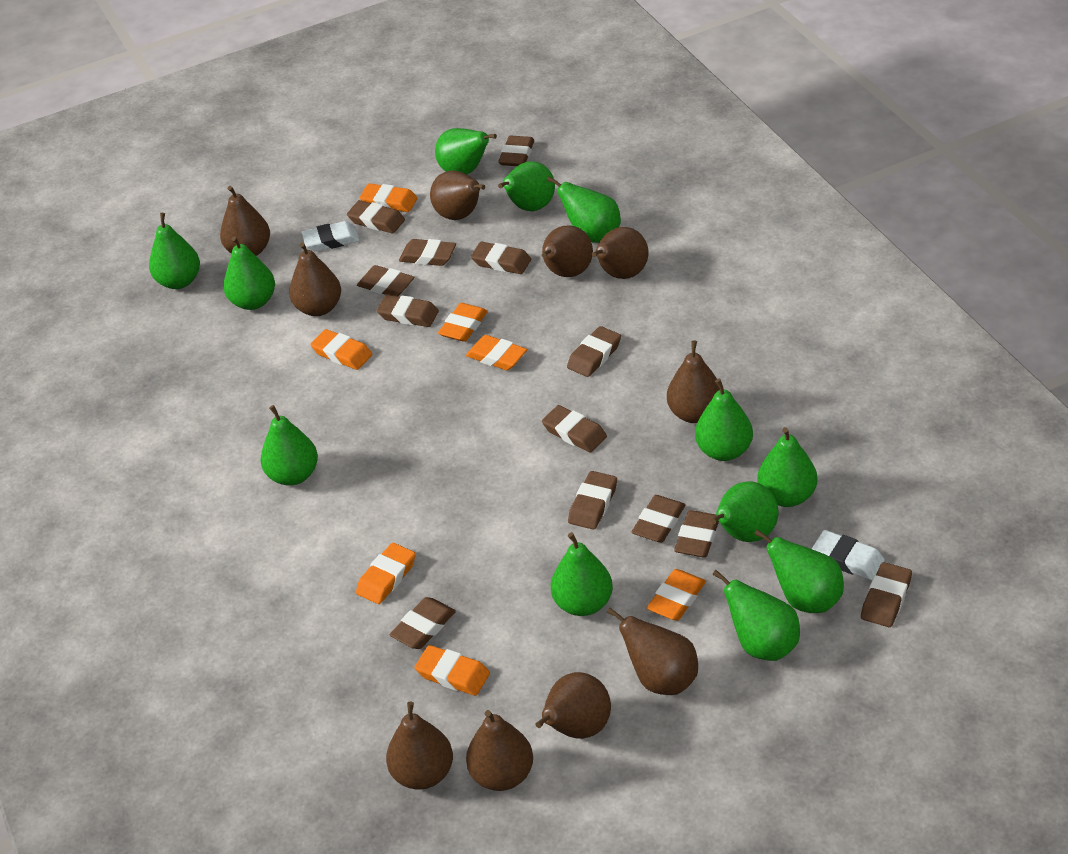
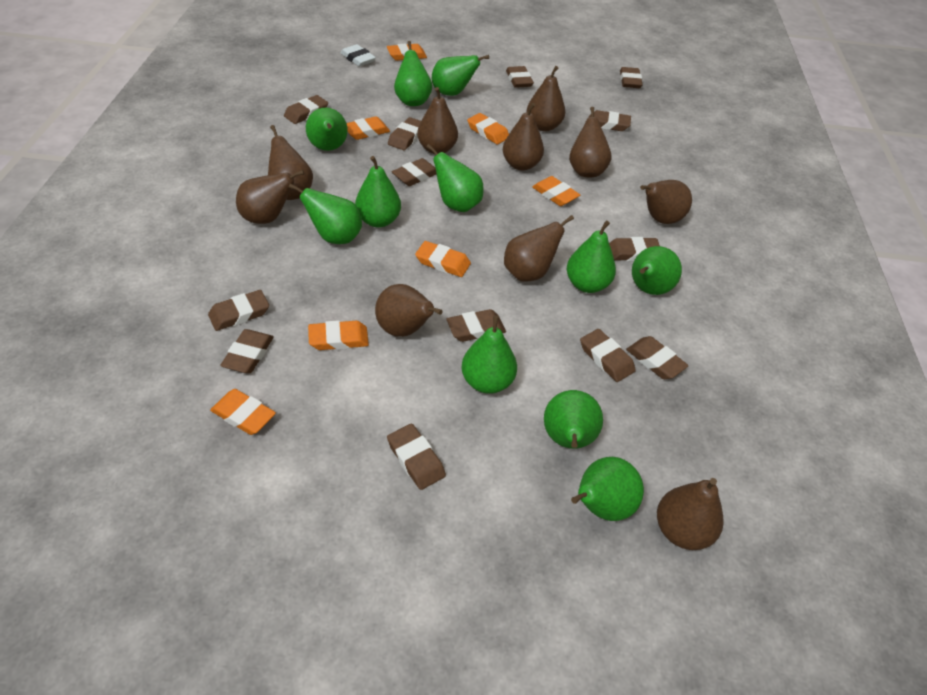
green pear: 12 -> 11
white eraser: 2 -> 1

